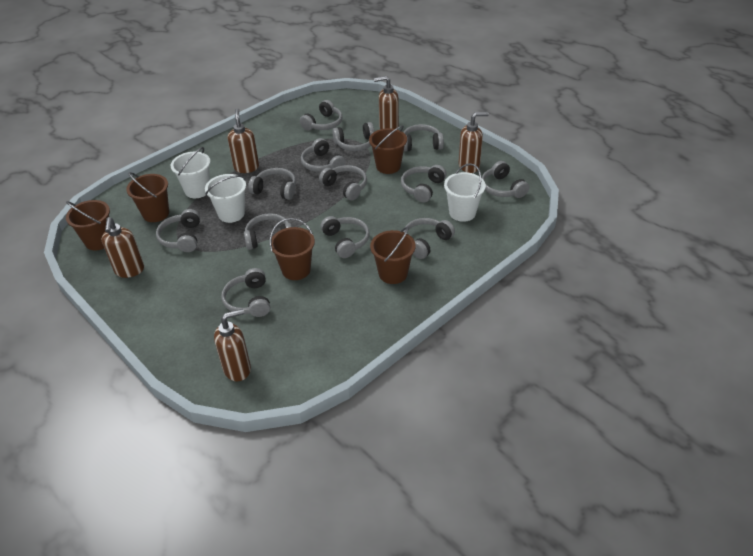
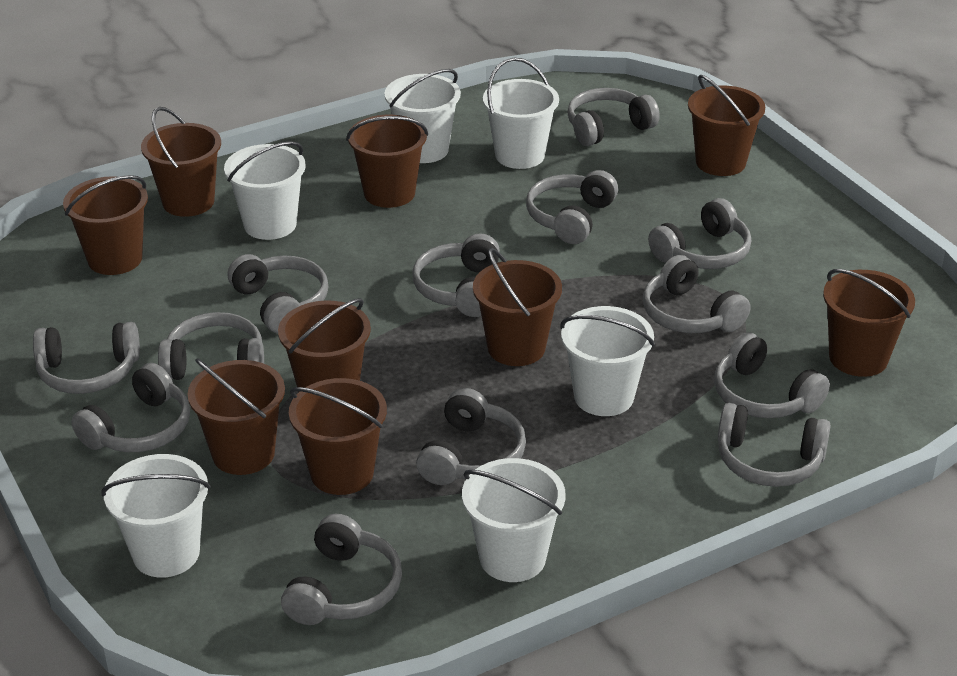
brown bucket: 5 -> 9
brown soap dispenser: 5 -> 0
white bucket: 3 -> 6

